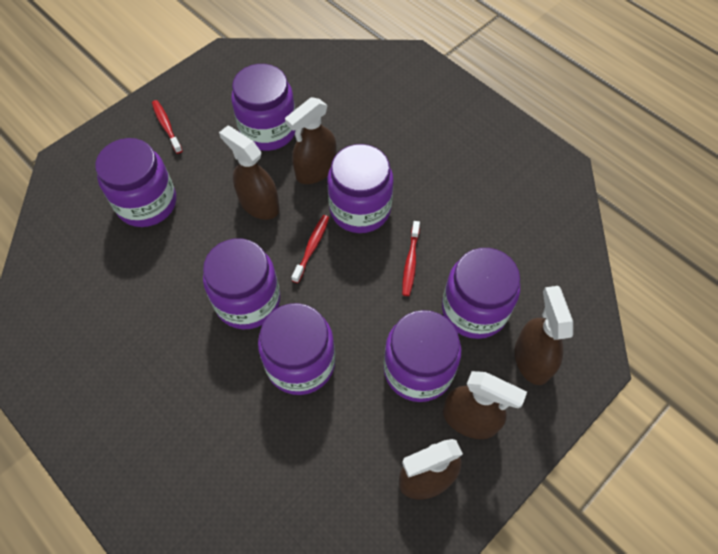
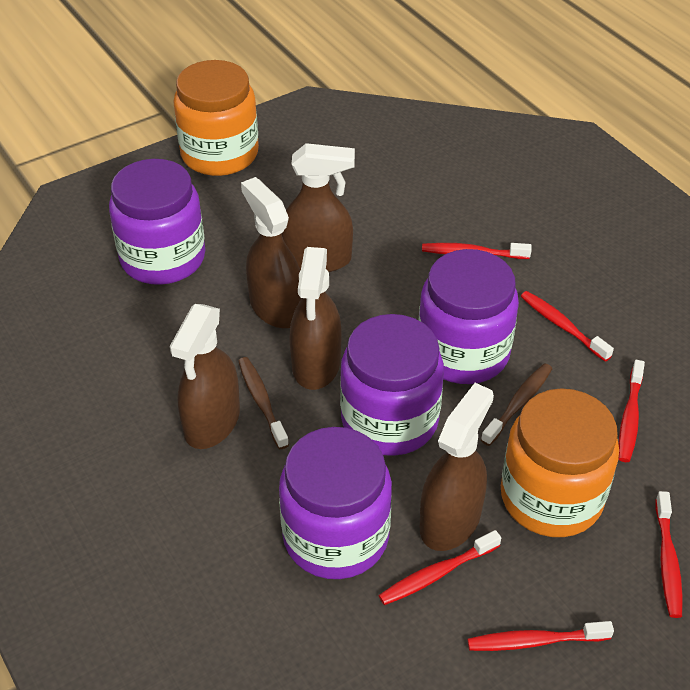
brown toothbrush: 0 -> 2
orange jar: 0 -> 2
purple jar: 7 -> 4
red toothbrush: 3 -> 6

